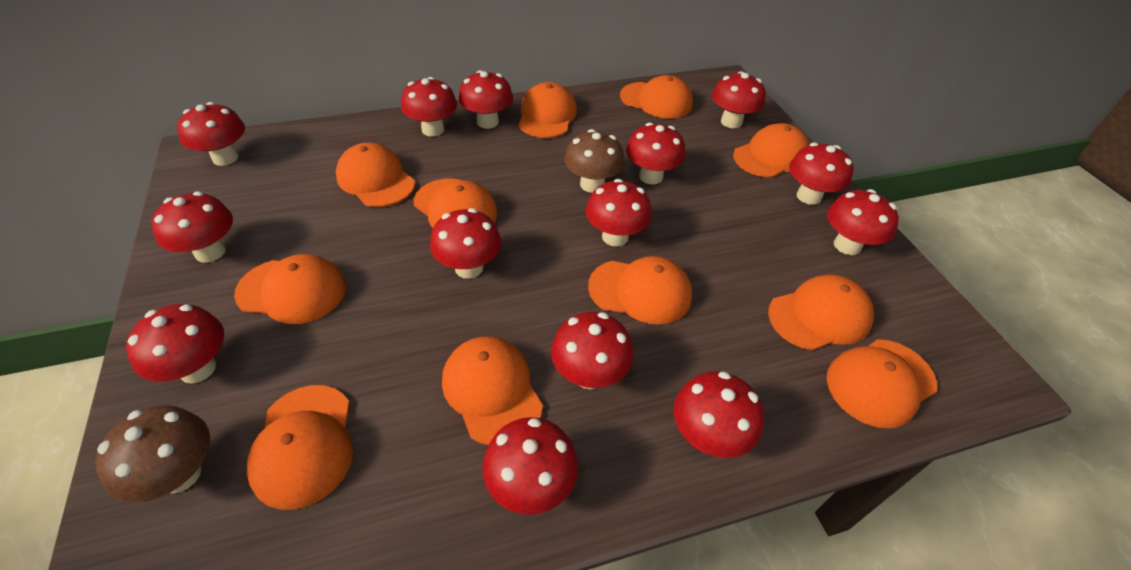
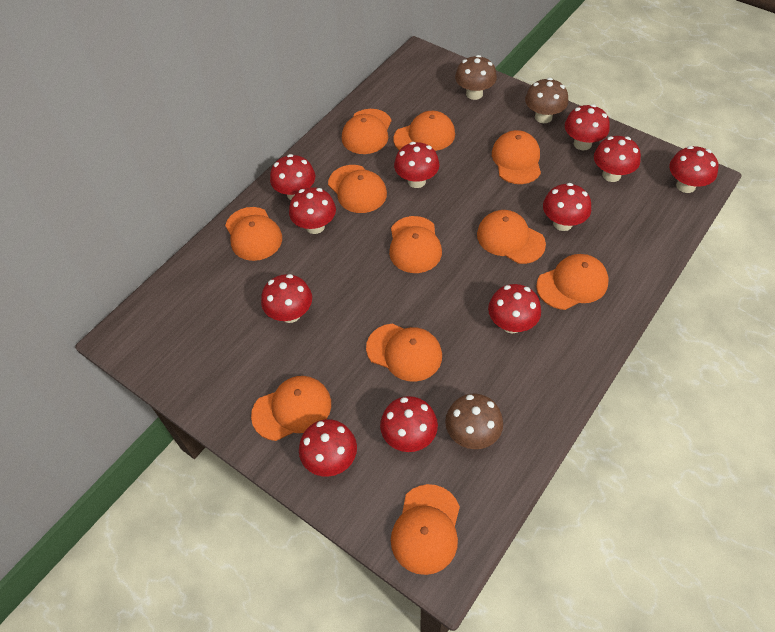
brown mushroom: 2 -> 3
red mushroom: 14 -> 11

